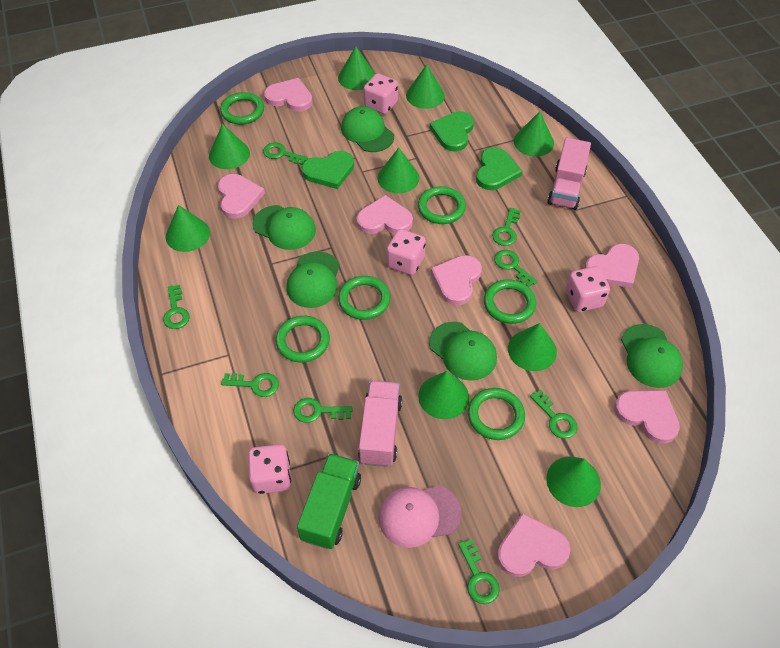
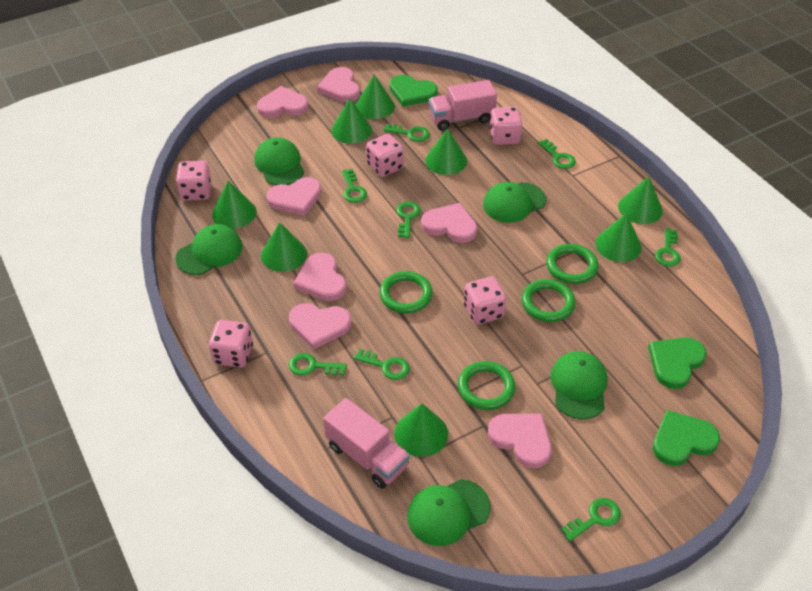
green cone: 9 -> 8
green ring: 6 -> 4
green truck: 1 -> 0
pink cap: 1 -> 0
pink dice: 4 -> 5

